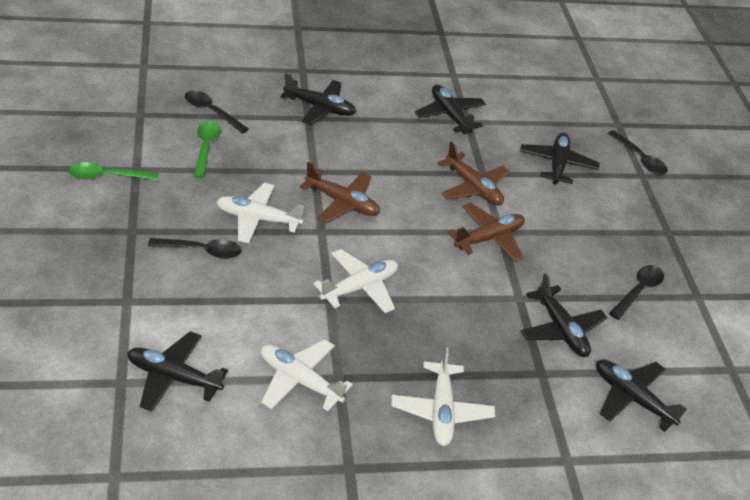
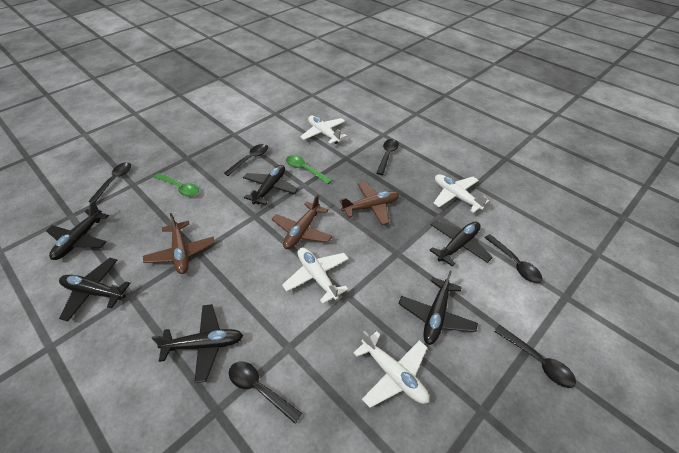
black spoon: 4 -> 6

